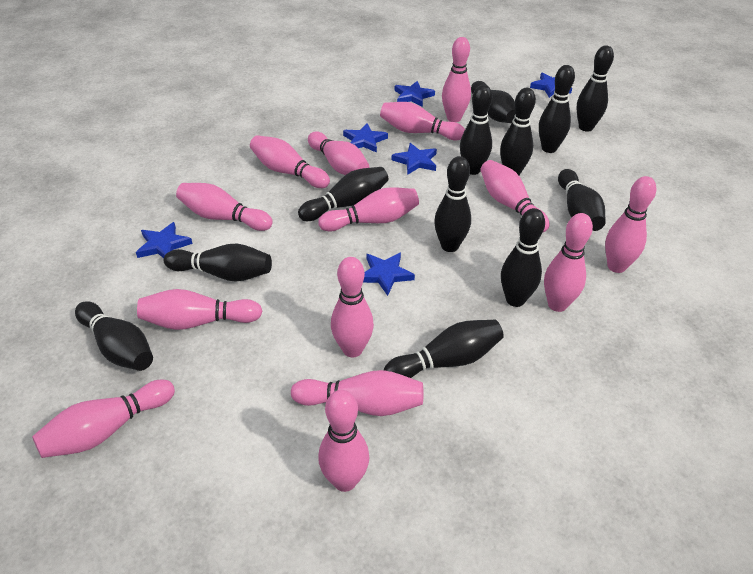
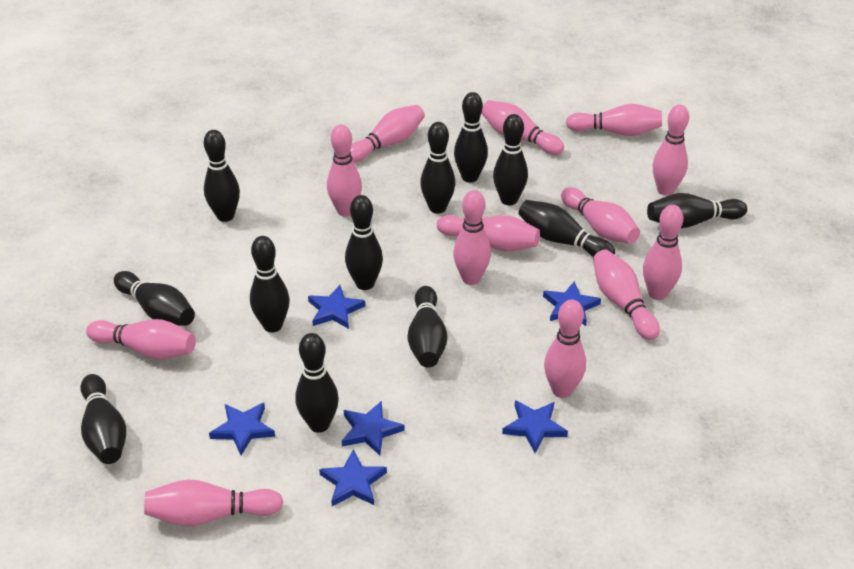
pink bowling pin: 14 -> 13

